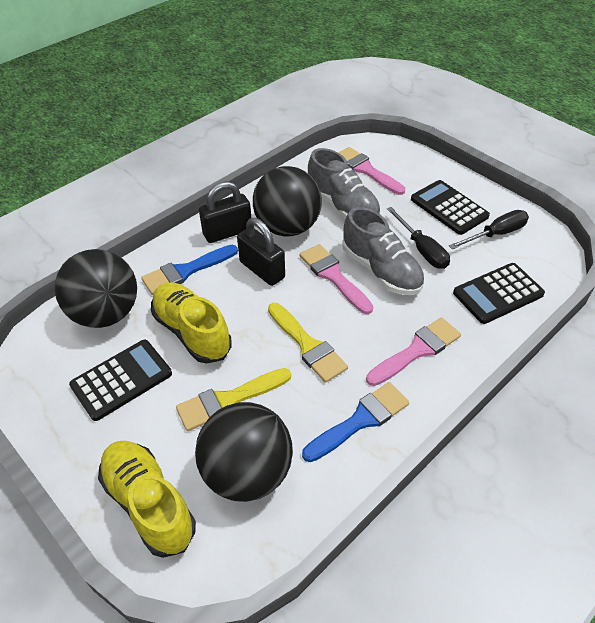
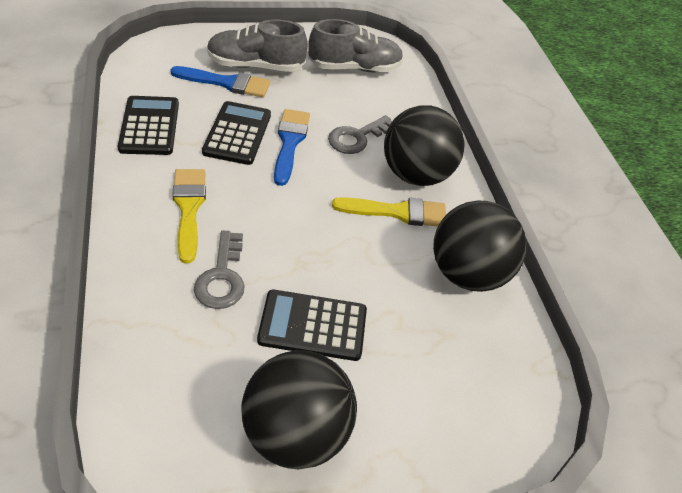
black padlock: 2 -> 0
black screwdriver: 2 -> 0
grey key: 0 -> 2
pink brush: 3 -> 0
yellow shoe: 2 -> 0

